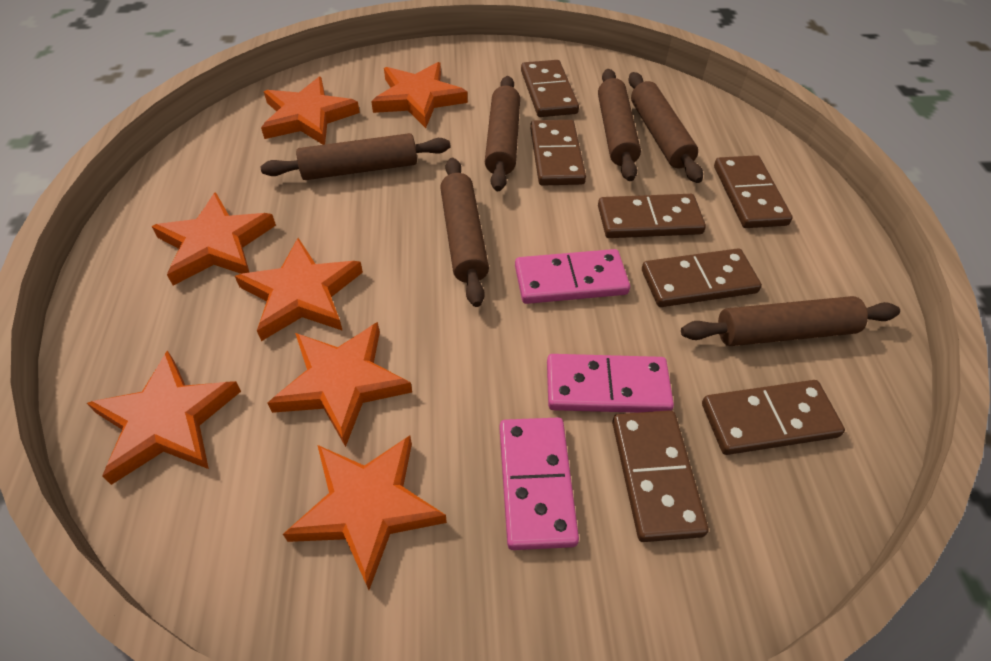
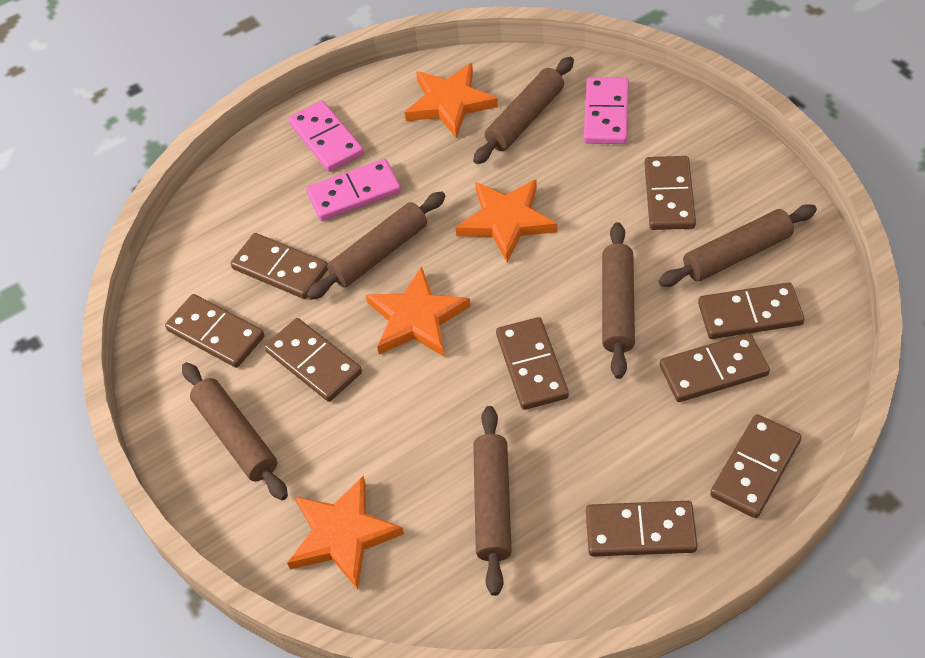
brown domino: 7 -> 9
orange star: 7 -> 4

